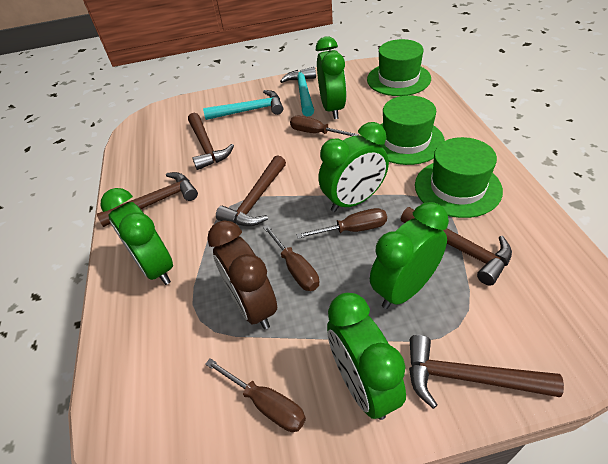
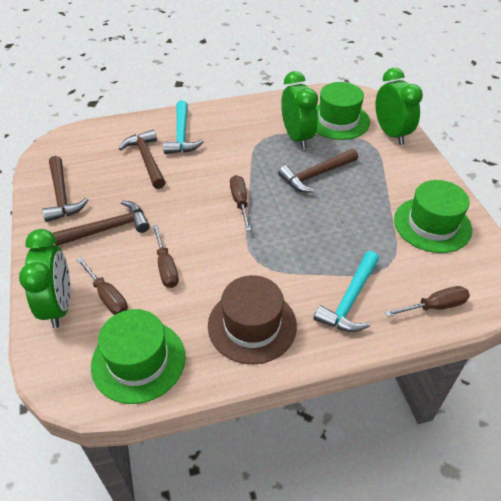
brown clock: 1 -> 0
brown hammer: 5 -> 4
brown hat: 0 -> 1
green clock: 5 -> 3

